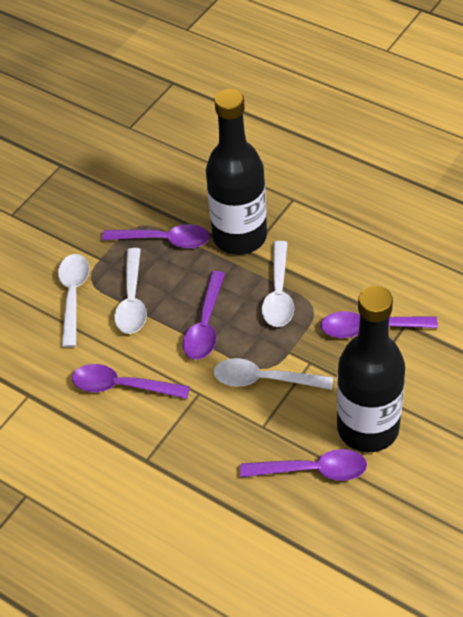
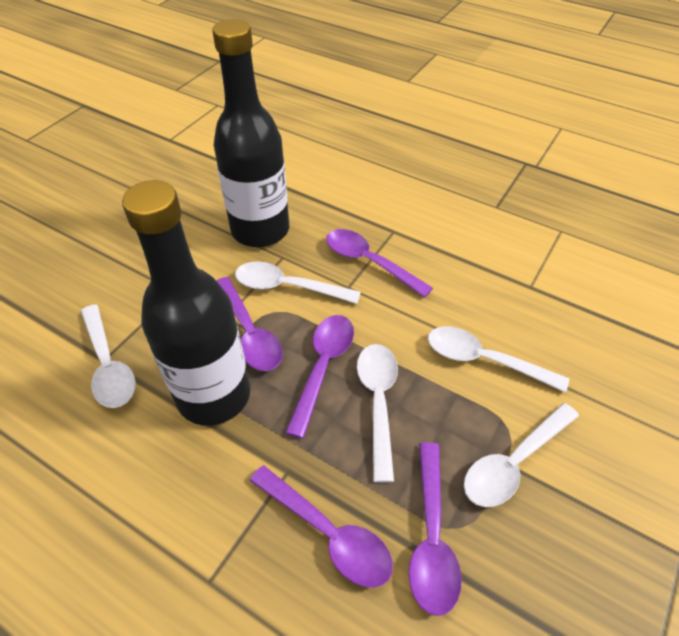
white spoon: 4 -> 5

